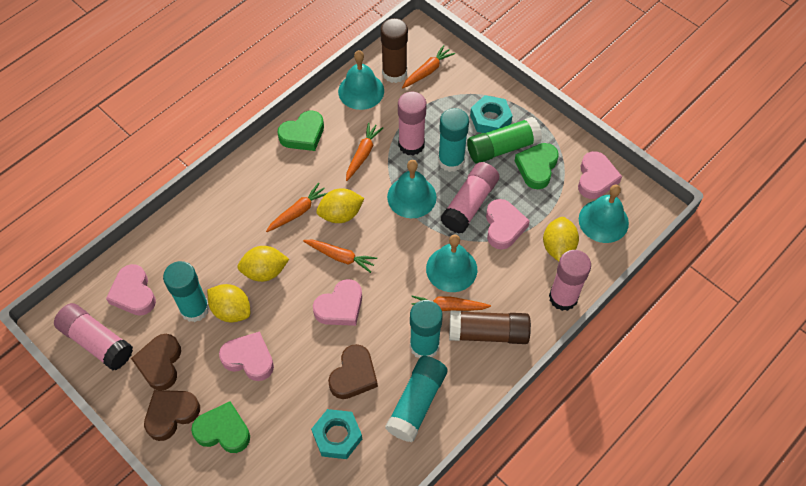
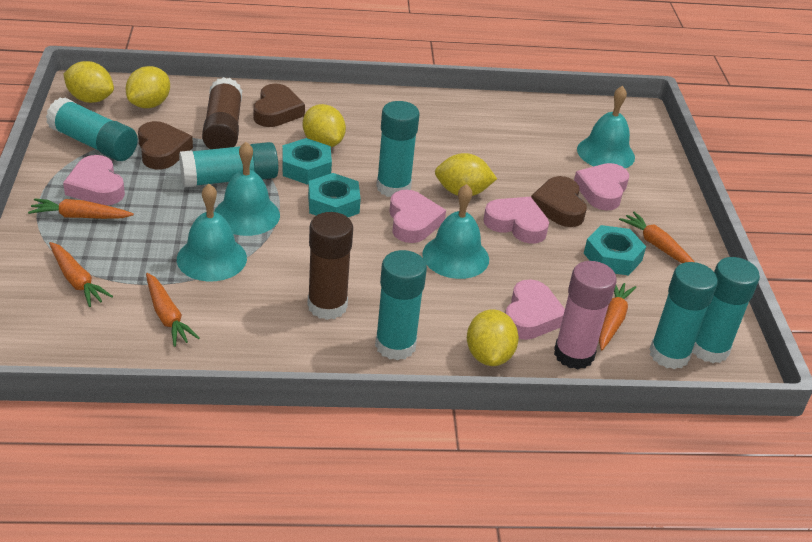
green glue stick: 1 -> 0
green heart: 3 -> 0
pink glue stick: 4 -> 1
turquoise glue stick: 4 -> 6
turquoise nut: 2 -> 3
yellow lemon: 4 -> 5

